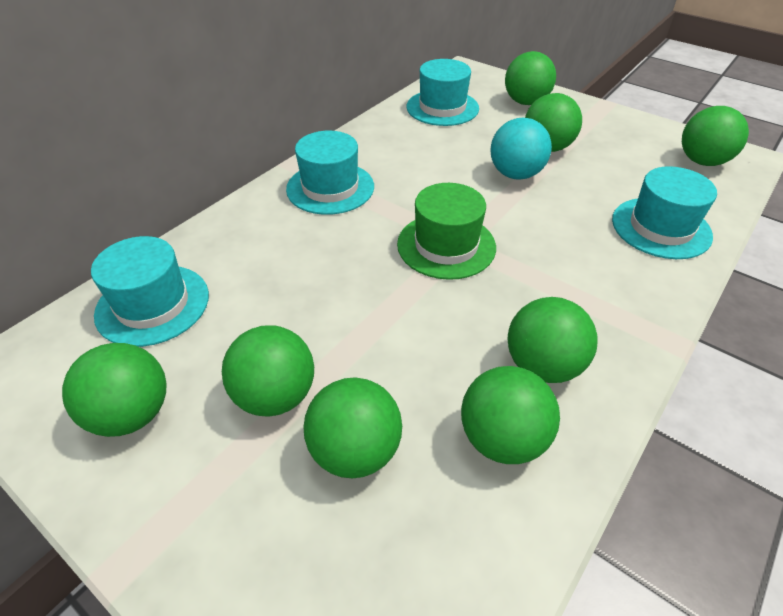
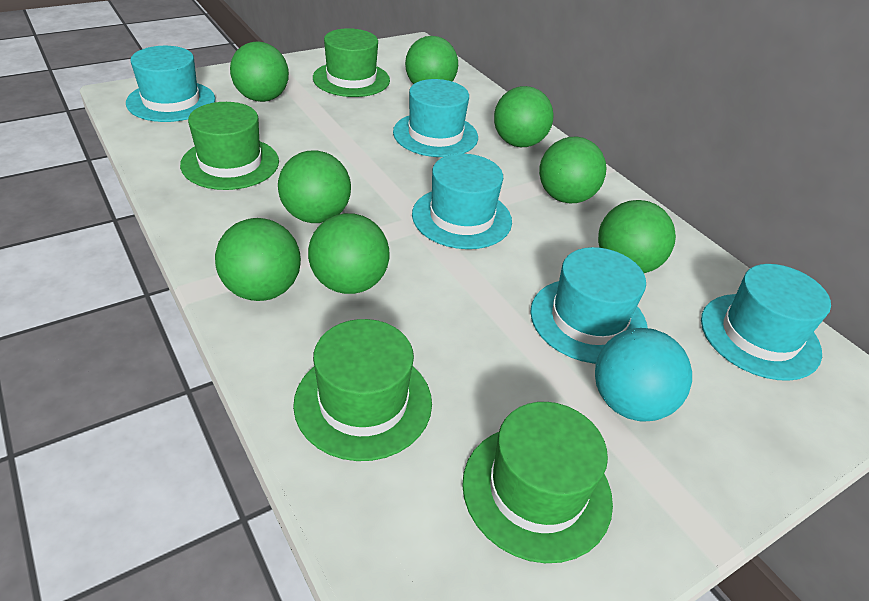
green hat: 1 -> 4
turquoise hat: 4 -> 5

